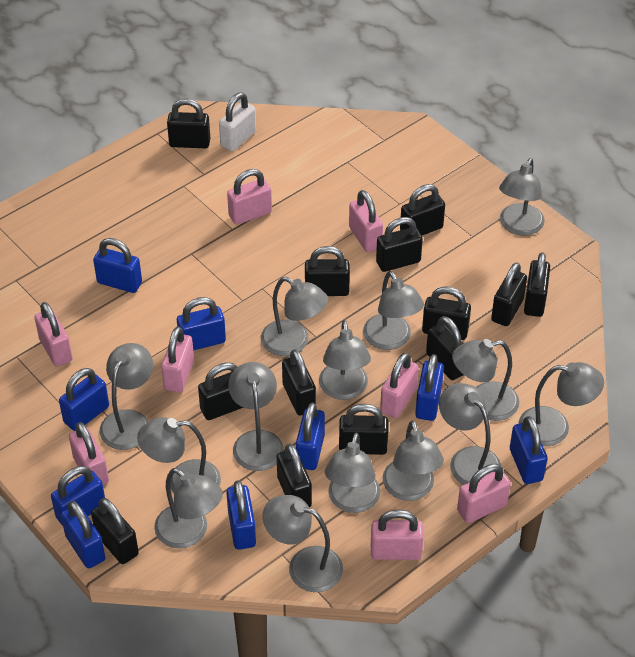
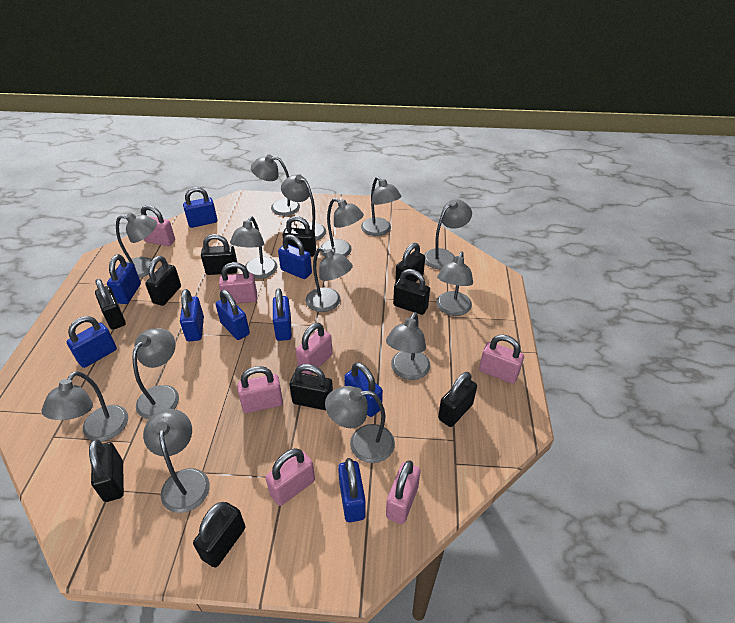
black padlock: 13 -> 10
pink padlock: 8 -> 7
white padlock: 1 -> 0

